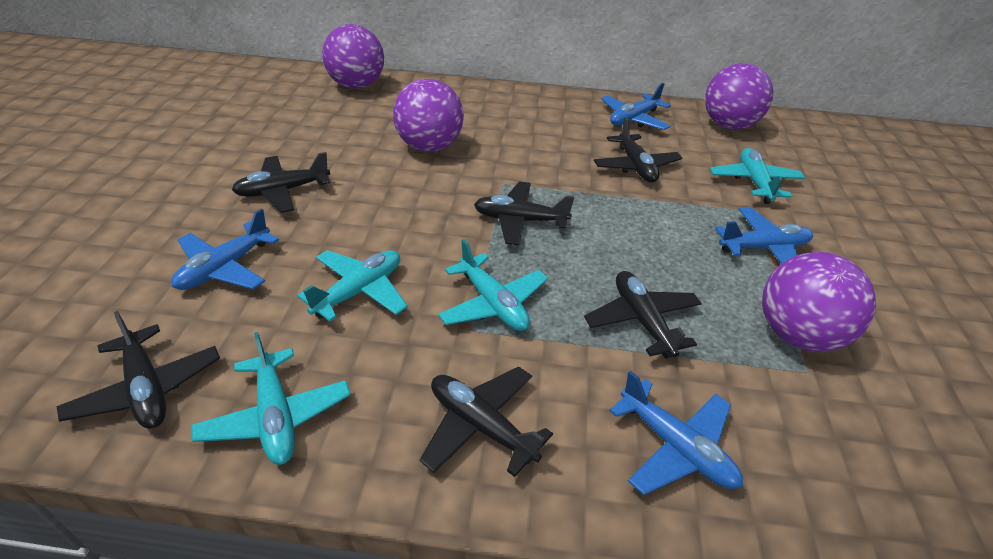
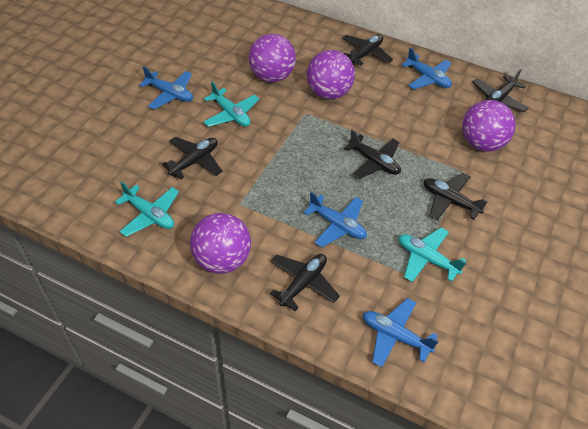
turquoise plane: 4 -> 3

